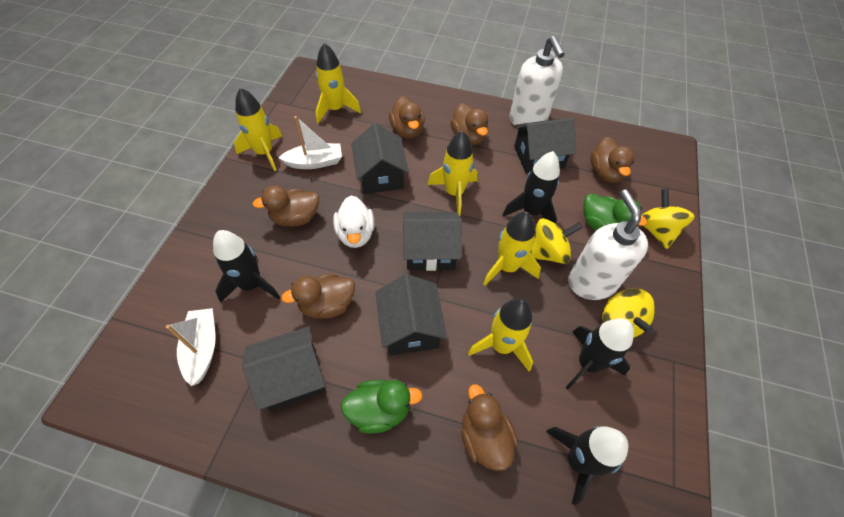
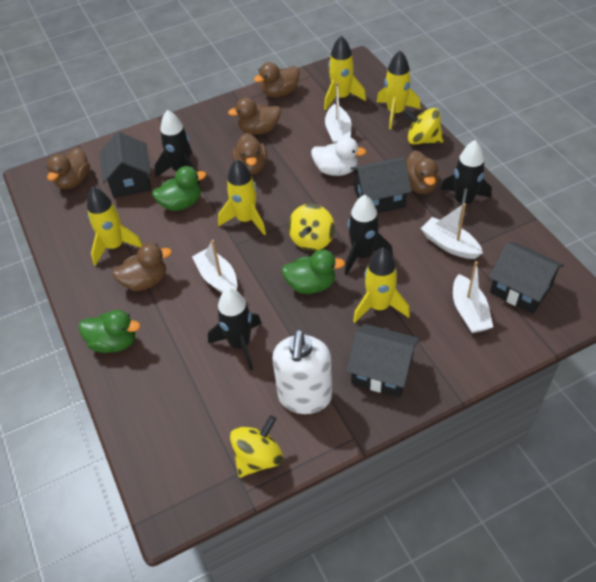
black house: 5 -> 4
green duck: 2 -> 3
white boat: 2 -> 4
white soap dispenser: 2 -> 1

